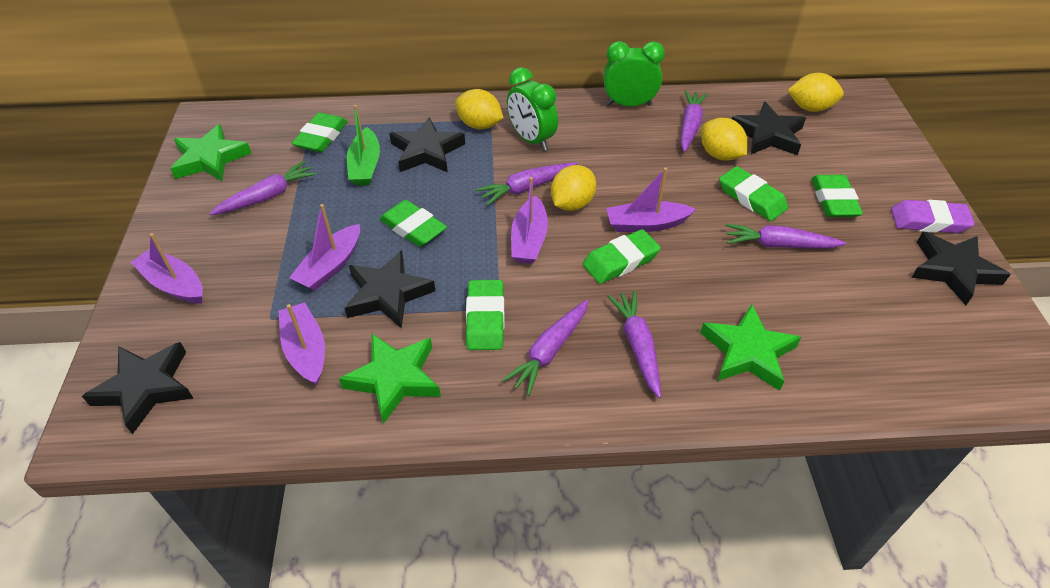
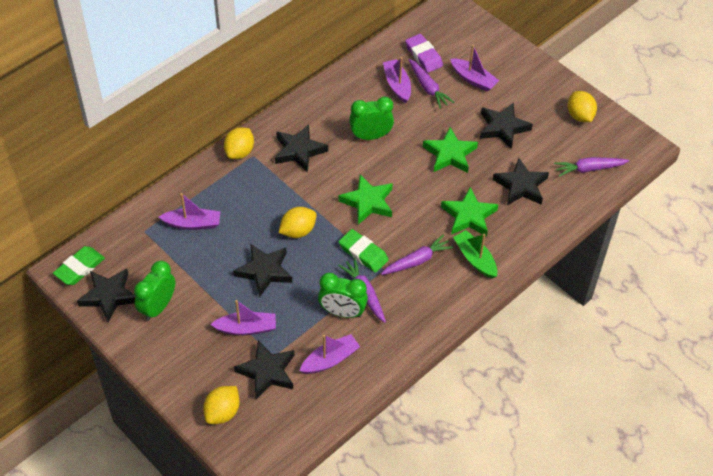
black star: 5 -> 6
green clock: 2 -> 3
green eraser: 6 -> 2
purple carrot: 6 -> 4

